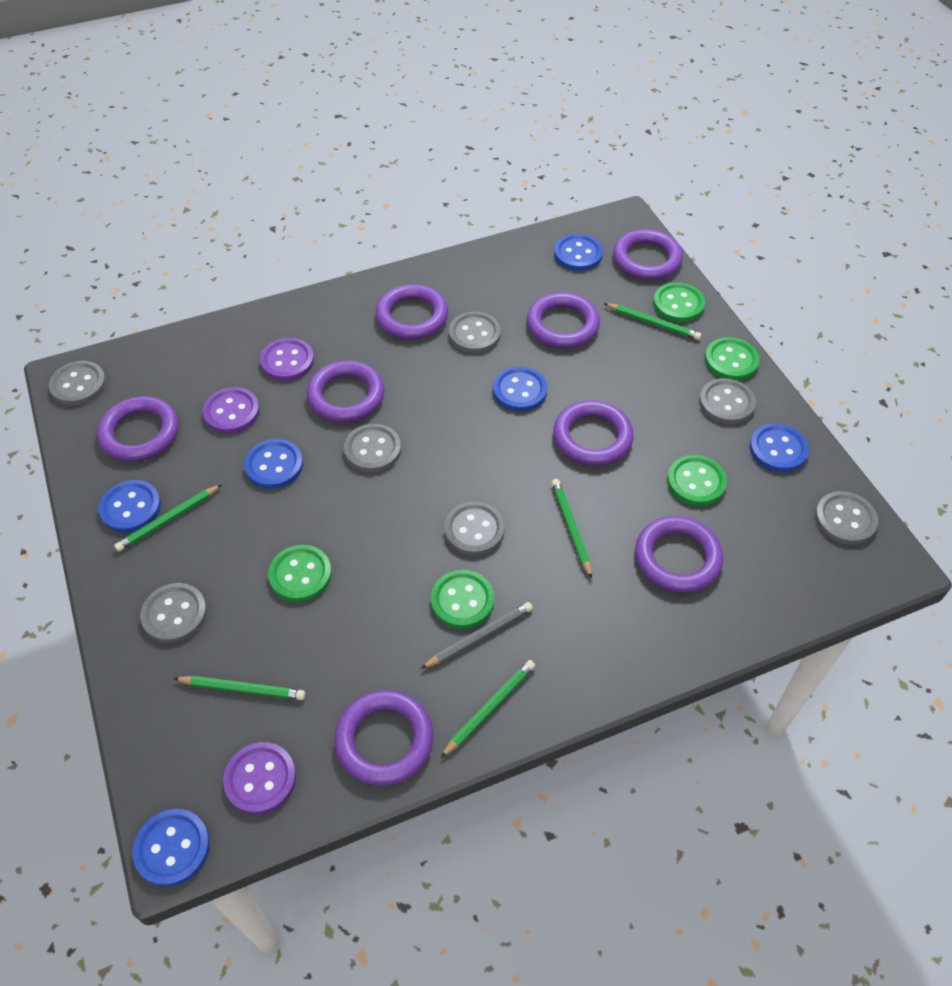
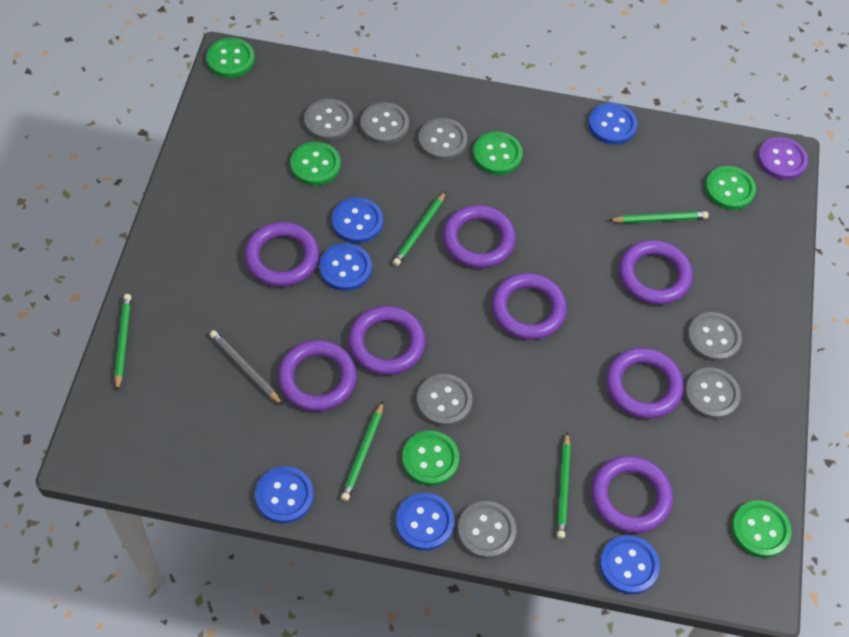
green button: 5 -> 6
purple button: 3 -> 1

